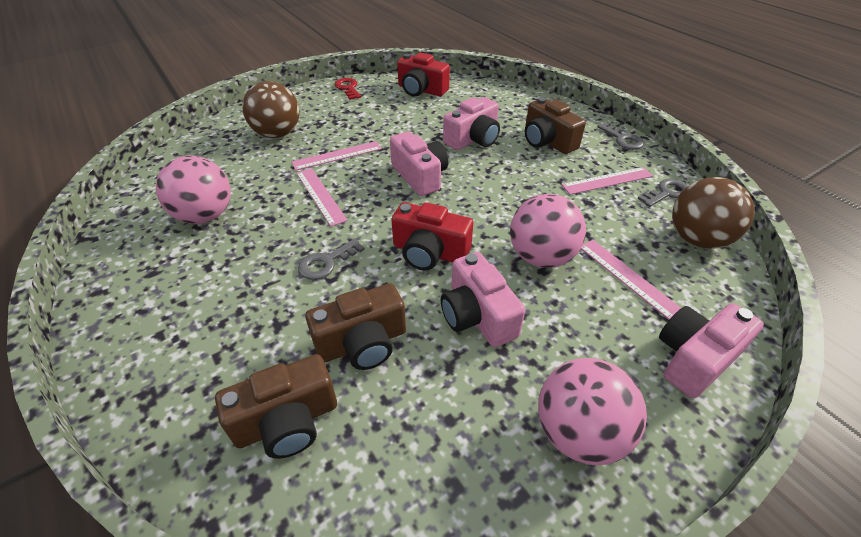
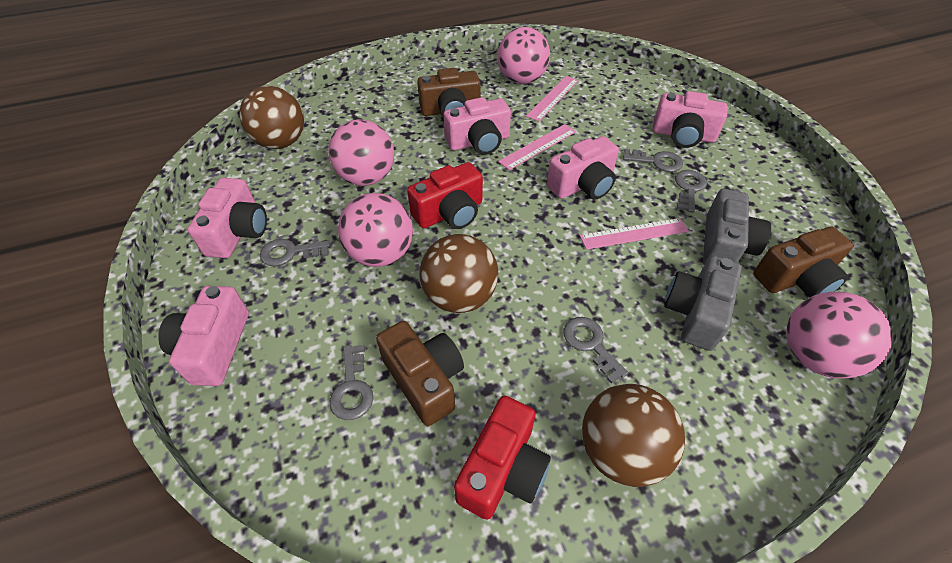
brown ball: 2 -> 3
grey camera: 0 -> 2
grey key: 3 -> 5
pink ball: 3 -> 4
pink camera: 4 -> 5
pink ruler: 4 -> 3
red key: 1 -> 0

